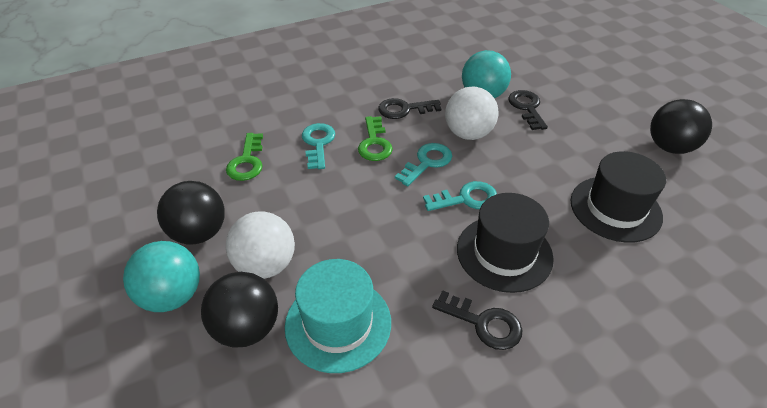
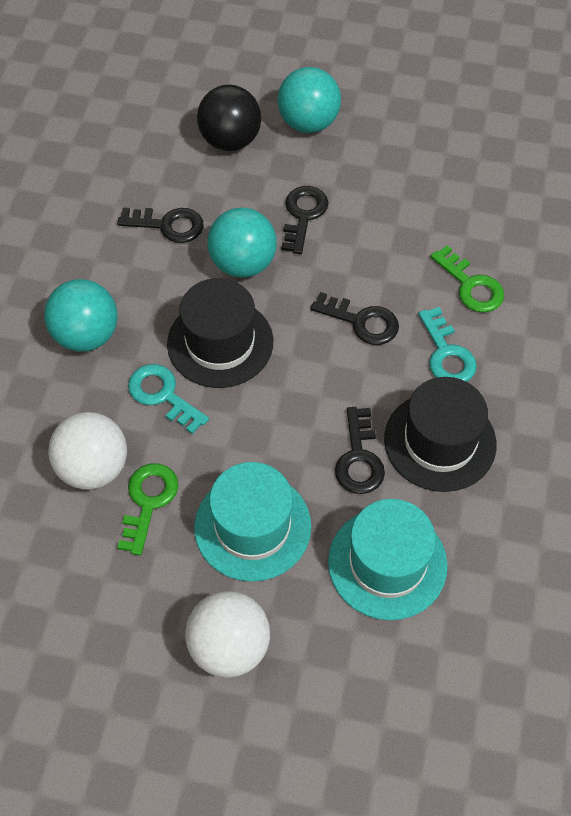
black ball: 3 -> 1
black key: 3 -> 4
turquoise ball: 2 -> 3
turquoise hat: 1 -> 2
turquoise key: 3 -> 2

